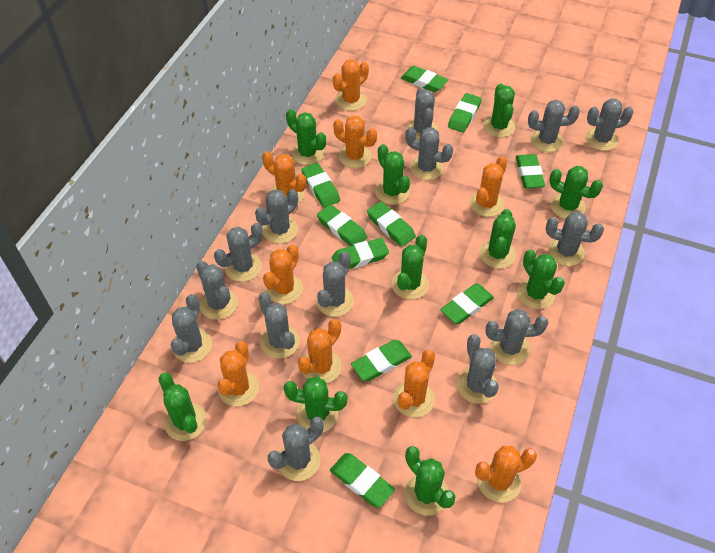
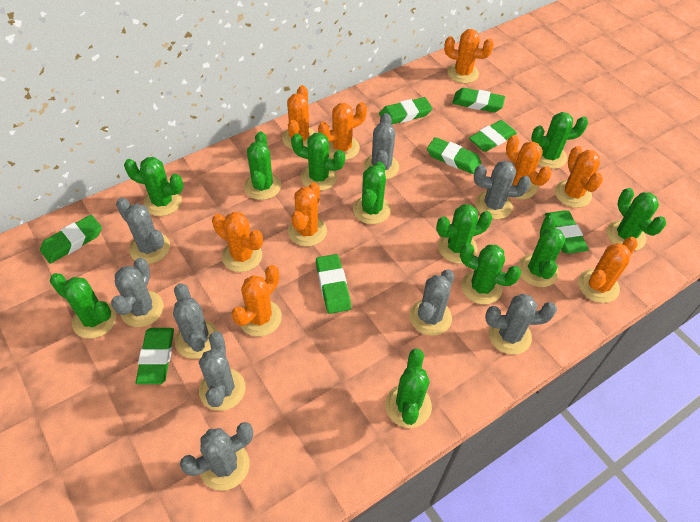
green cactus: 10 -> 11
green eraser: 10 -> 8
grey cactus: 14 -> 9

